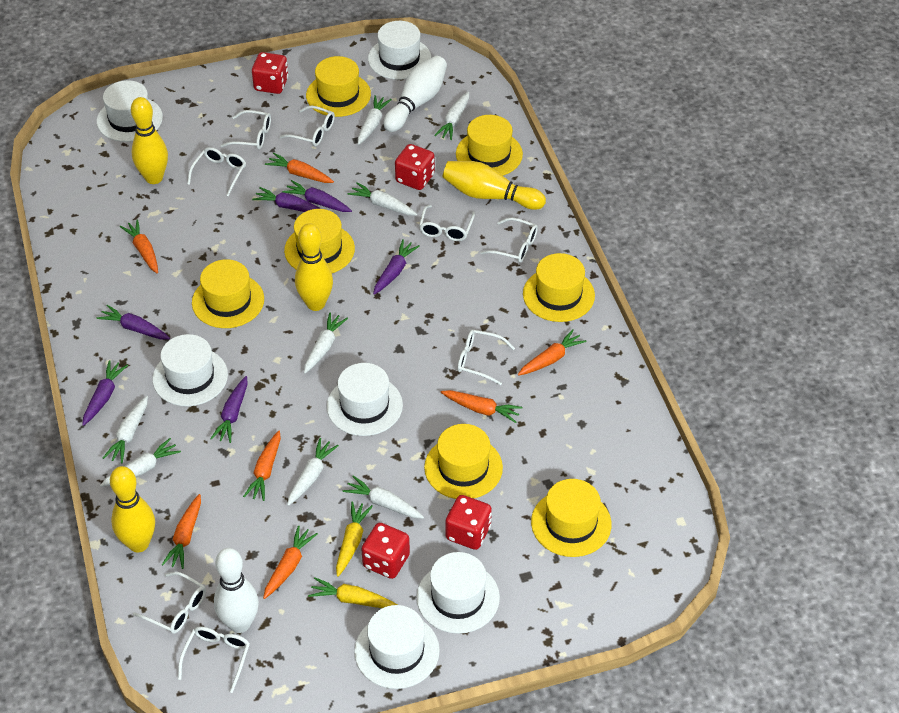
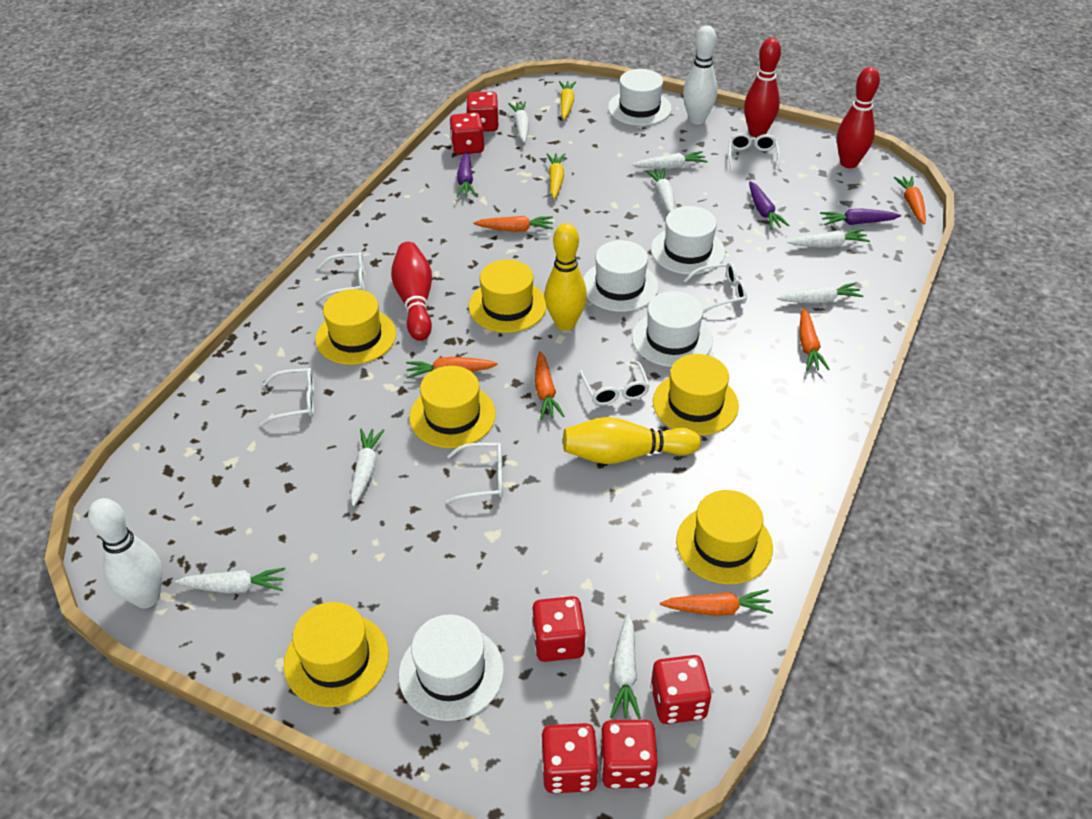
orange carrot: 7 -> 6
purple carrot: 6 -> 3
red bowling pin: 0 -> 3
red dice: 4 -> 6
white glasses: 8 -> 6
white hat: 6 -> 5
yellow bowling pin: 4 -> 2
yellow hat: 7 -> 6

